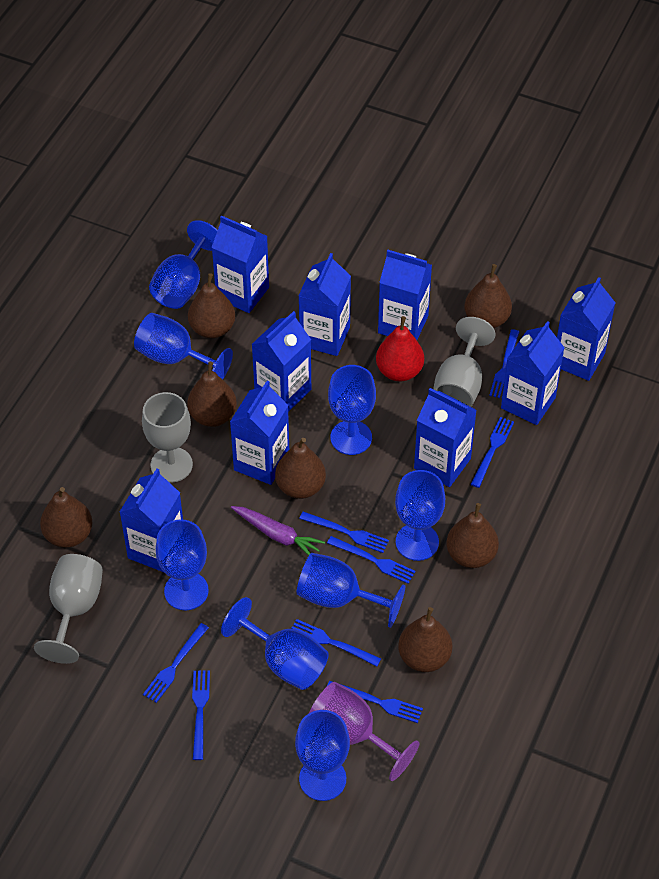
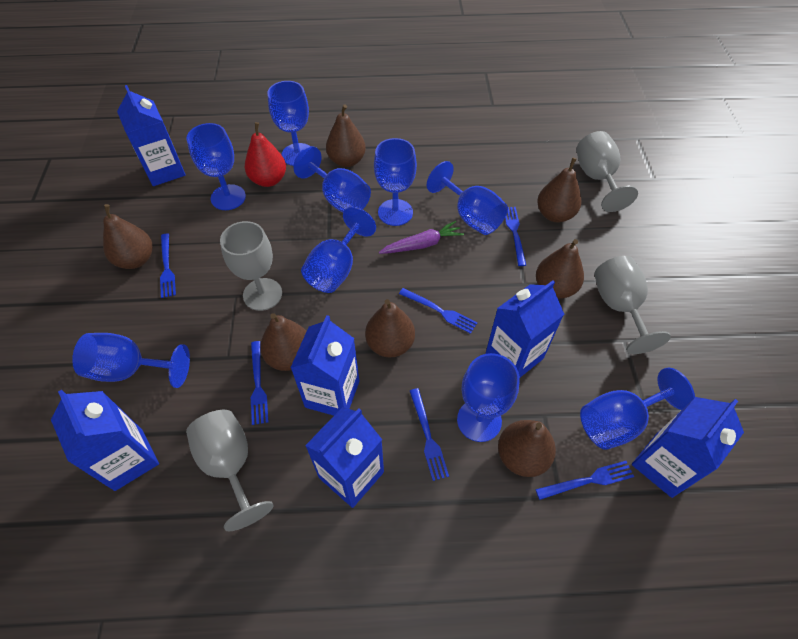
blue carton: 9 -> 6
blue fork: 8 -> 6
blue goblet: 8 -> 9
grey goblet: 3 -> 4
purple goblet: 1 -> 0

